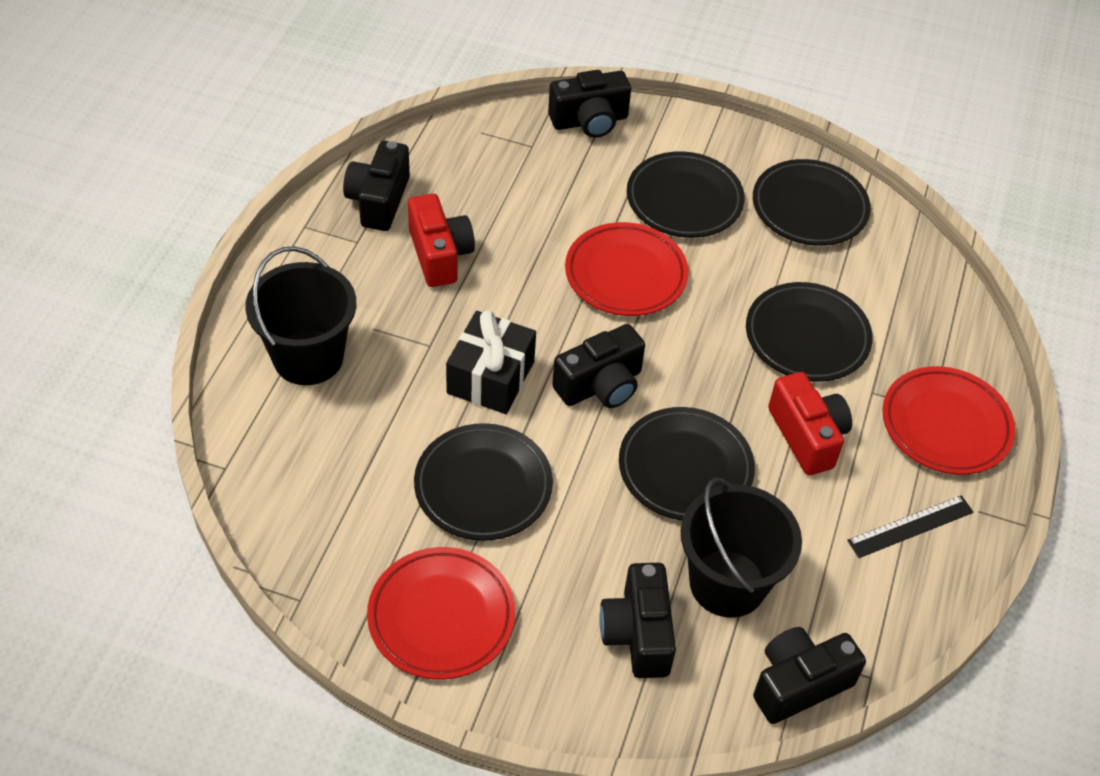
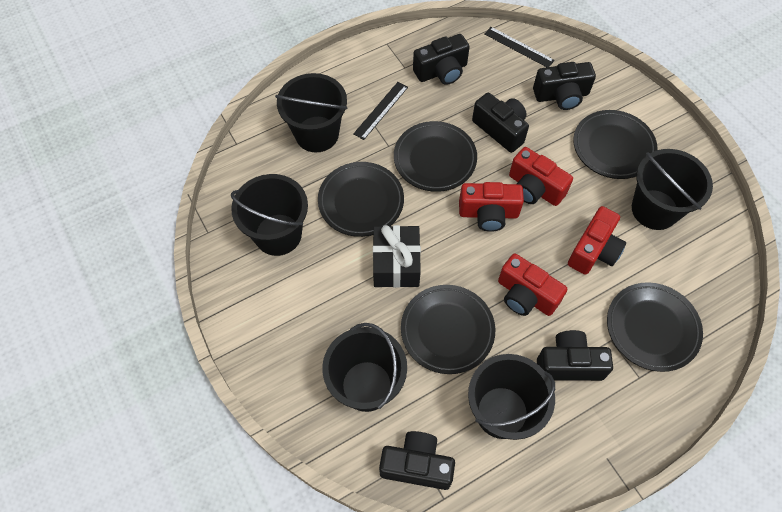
black bucket: 2 -> 5
black ruler: 1 -> 2
red camera: 2 -> 4
red plate: 3 -> 0

